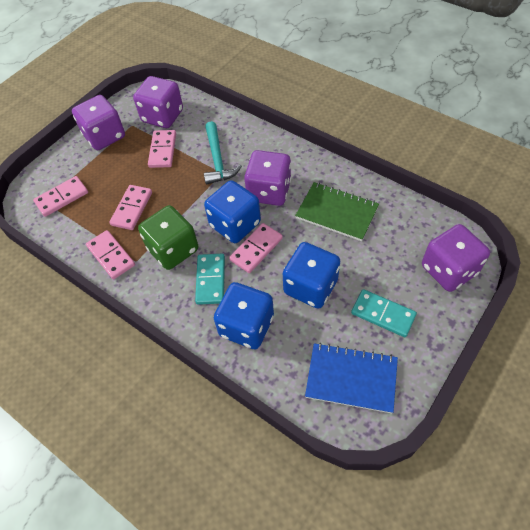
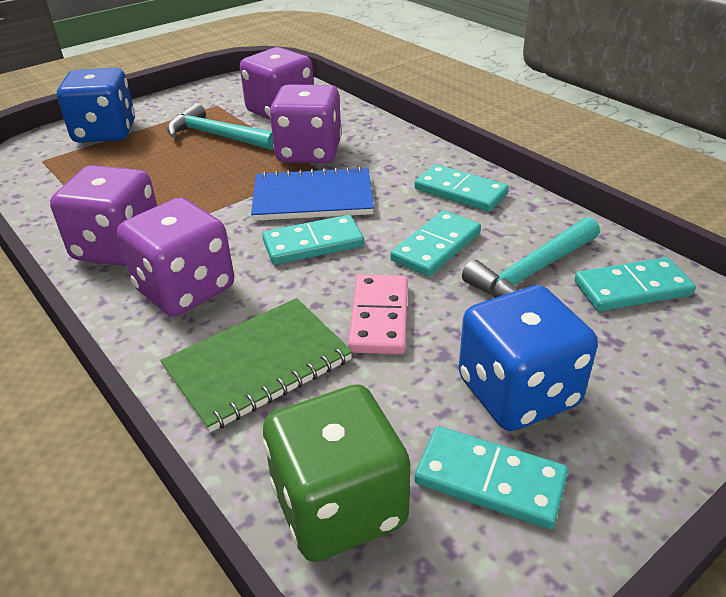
blue dice: 3 -> 2
pink domino: 5 -> 1
turquoise domino: 2 -> 5
turquoise hammer: 1 -> 2

